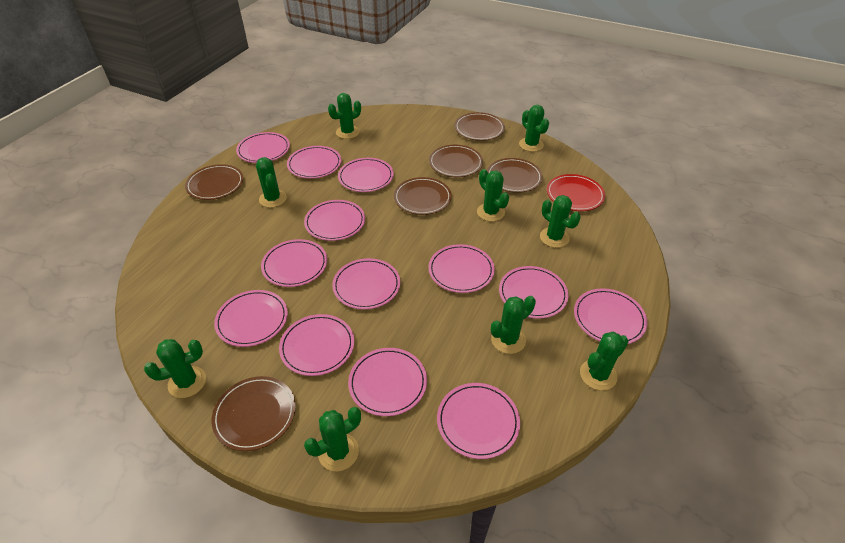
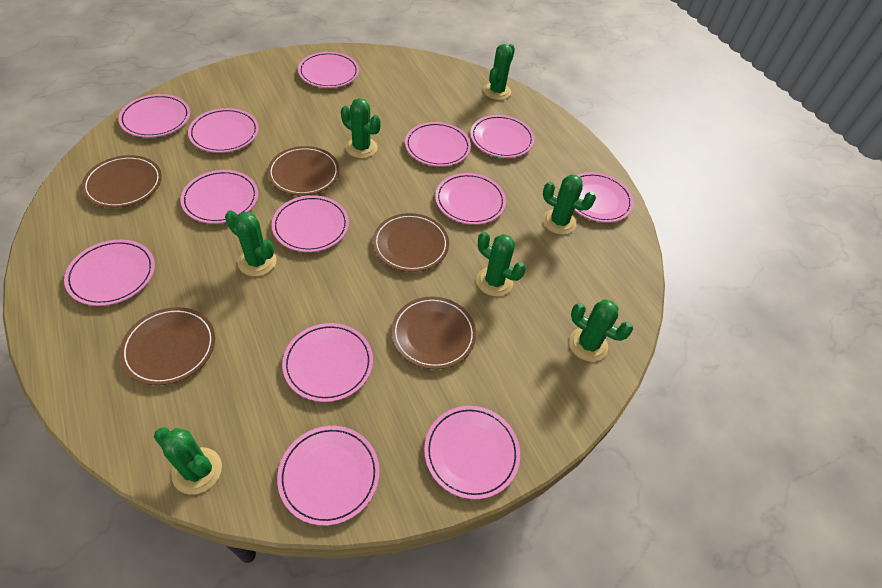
brown plate: 6 -> 5
green cactus: 9 -> 7
red plate: 1 -> 0

